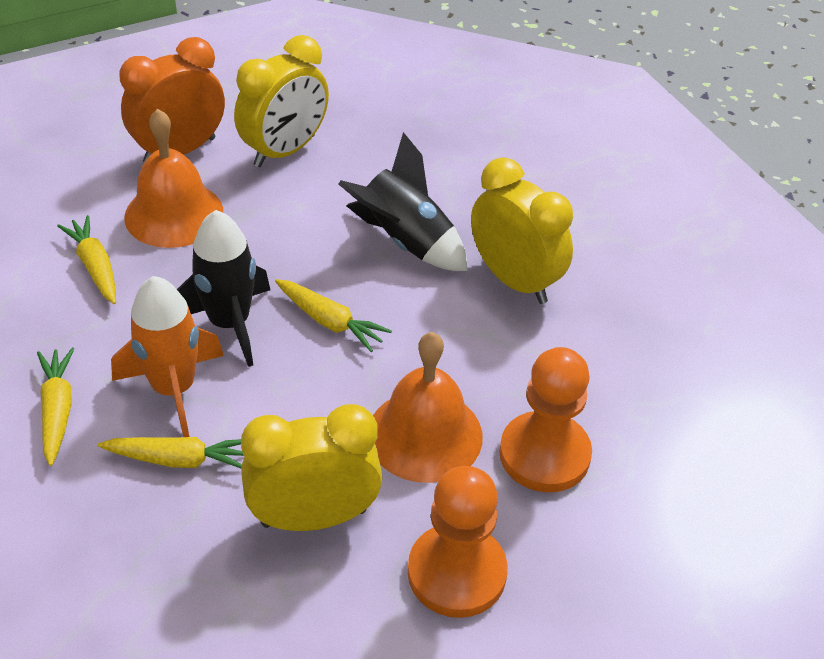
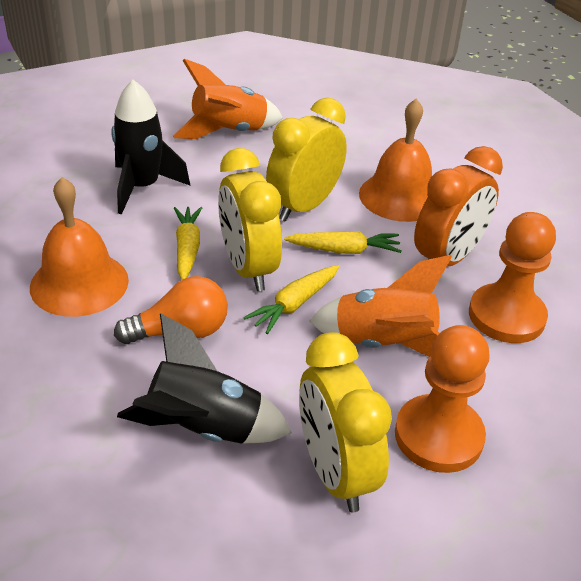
orange light bulb: 0 -> 1
orange rocket: 1 -> 2
yellow carrot: 4 -> 3

